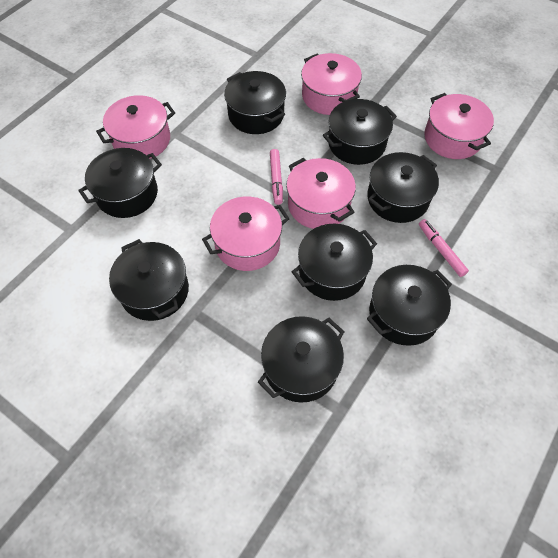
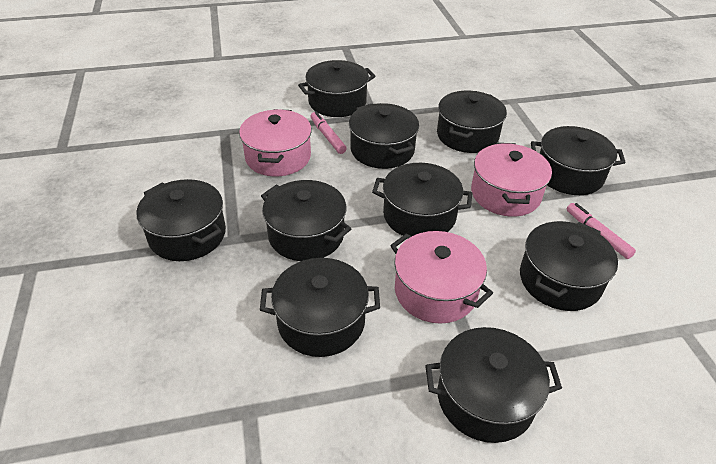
black pot: 8 -> 10
pink pot: 5 -> 3

